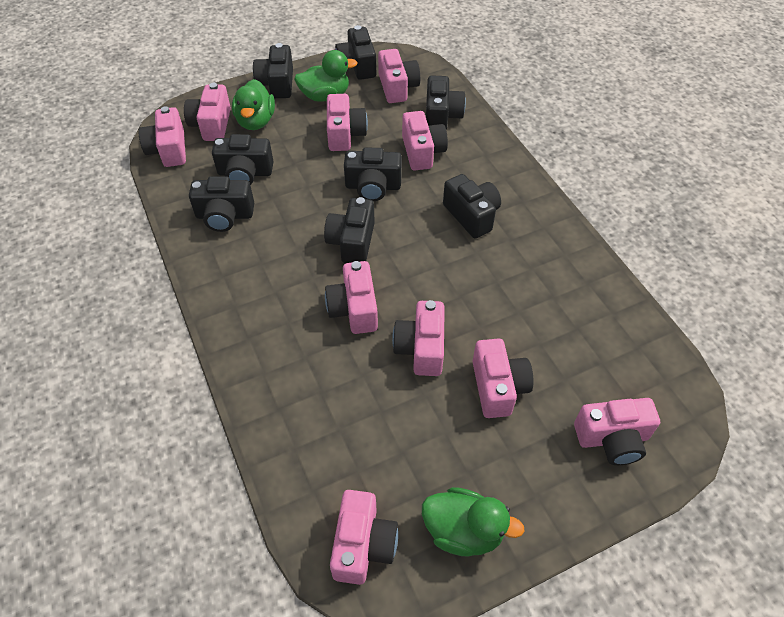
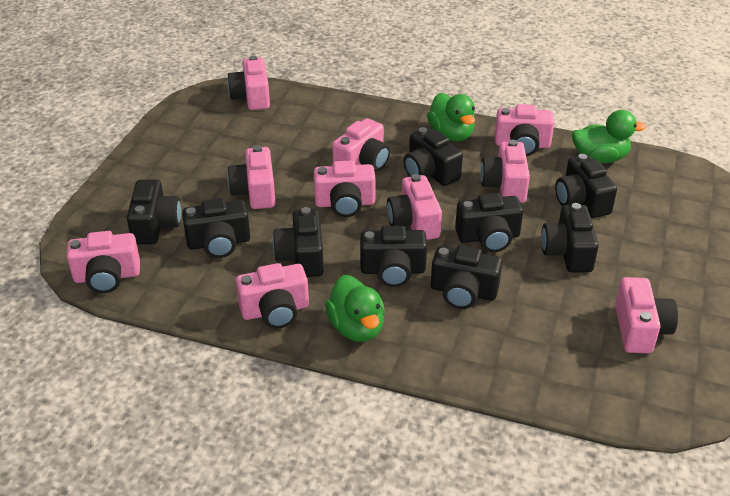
black camera: 8 -> 9

